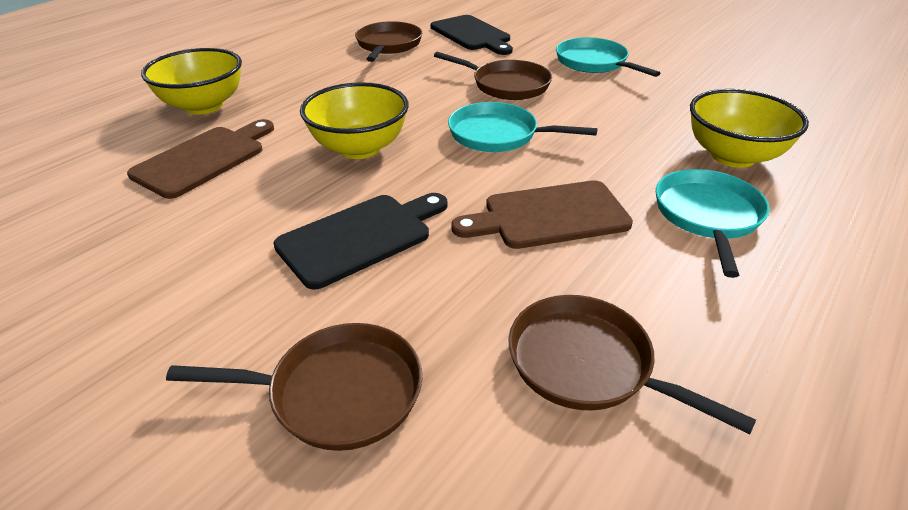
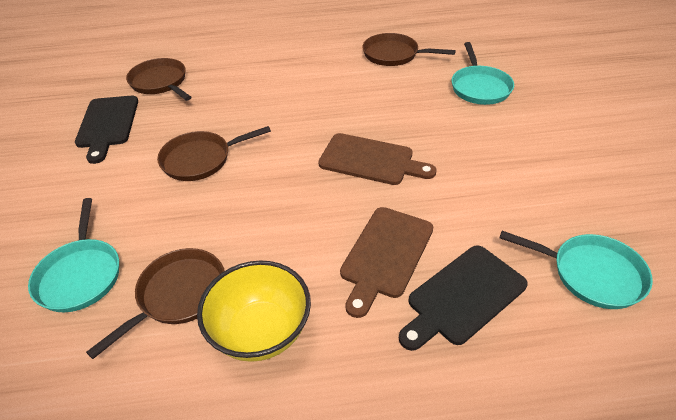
yellow bowl: 3 -> 1

